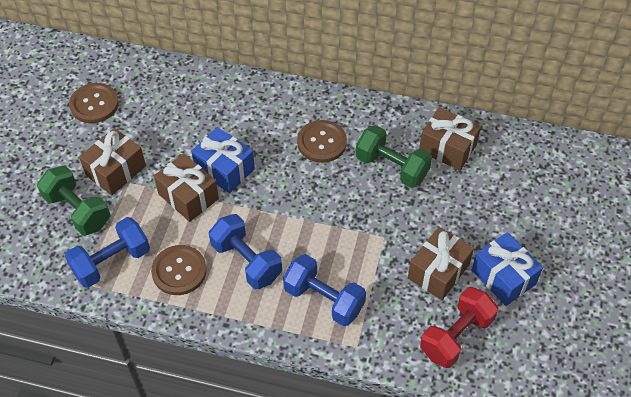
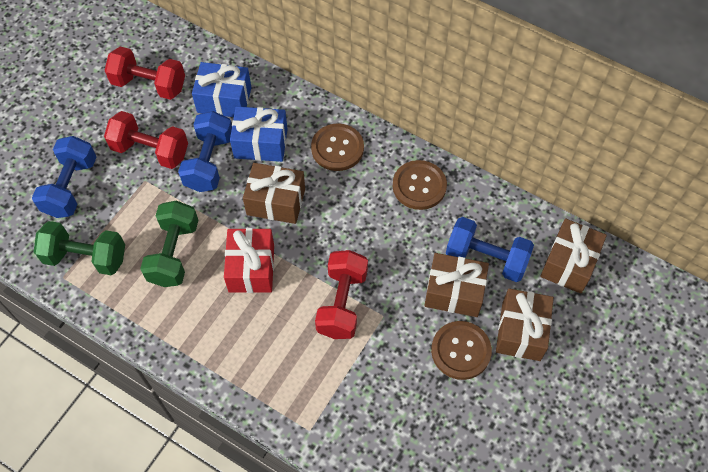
red dumbbell: 1 -> 3
red gift: 0 -> 1

